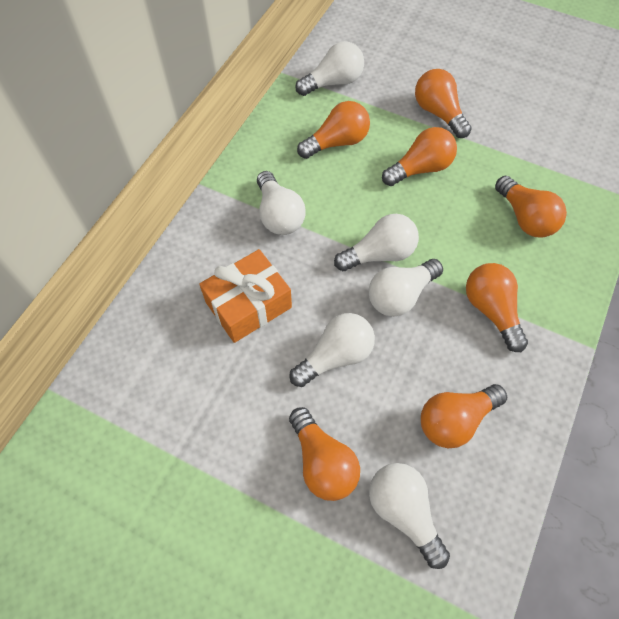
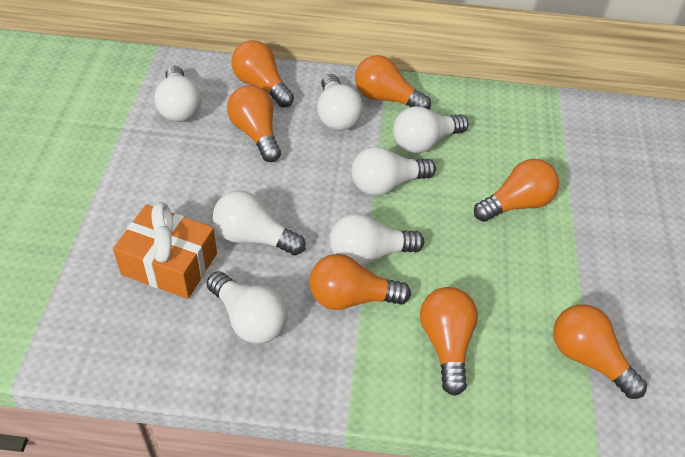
white light bulb: 6 -> 7

